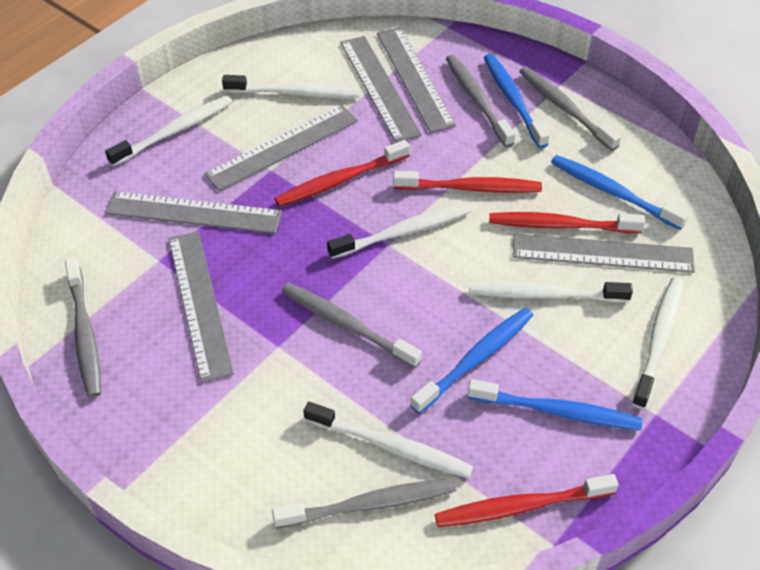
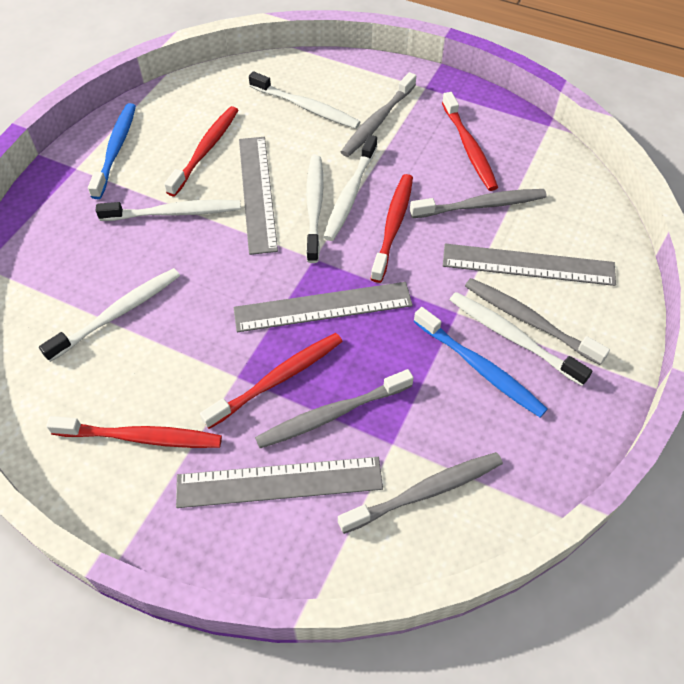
blue toothbrush: 4 -> 2
grey ruler: 6 -> 4
red toothbrush: 4 -> 5

